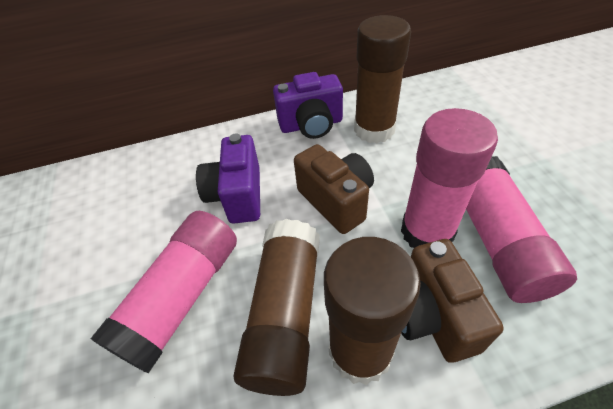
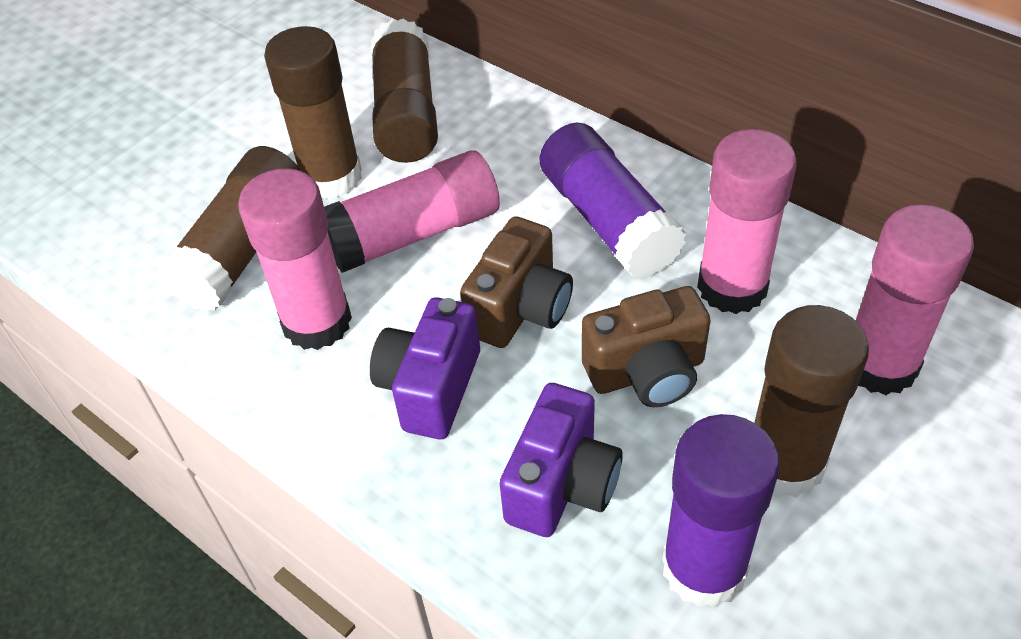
brown glue stick: 3 -> 4
pink glue stick: 3 -> 4
purple glue stick: 0 -> 2

